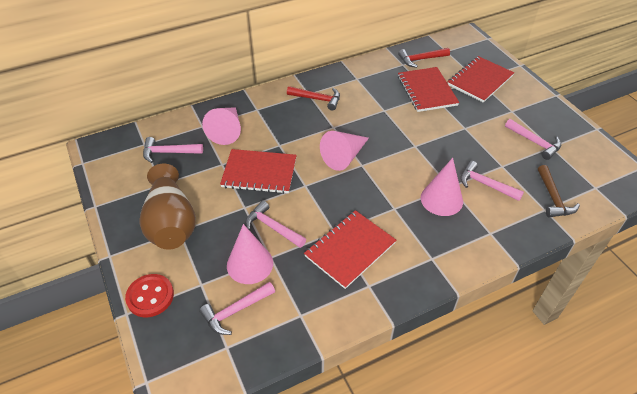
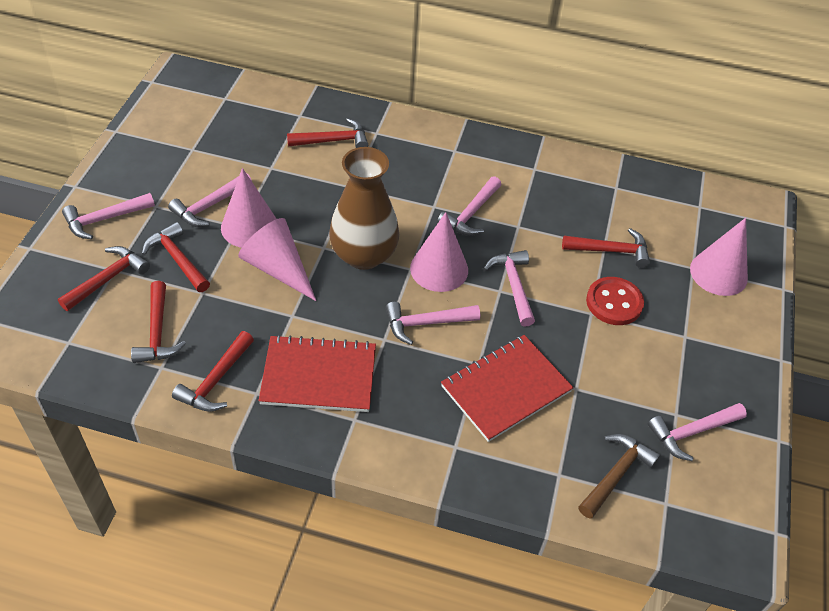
pink hammer: 5 -> 6
red hammer: 2 -> 6
red notebook: 4 -> 2

